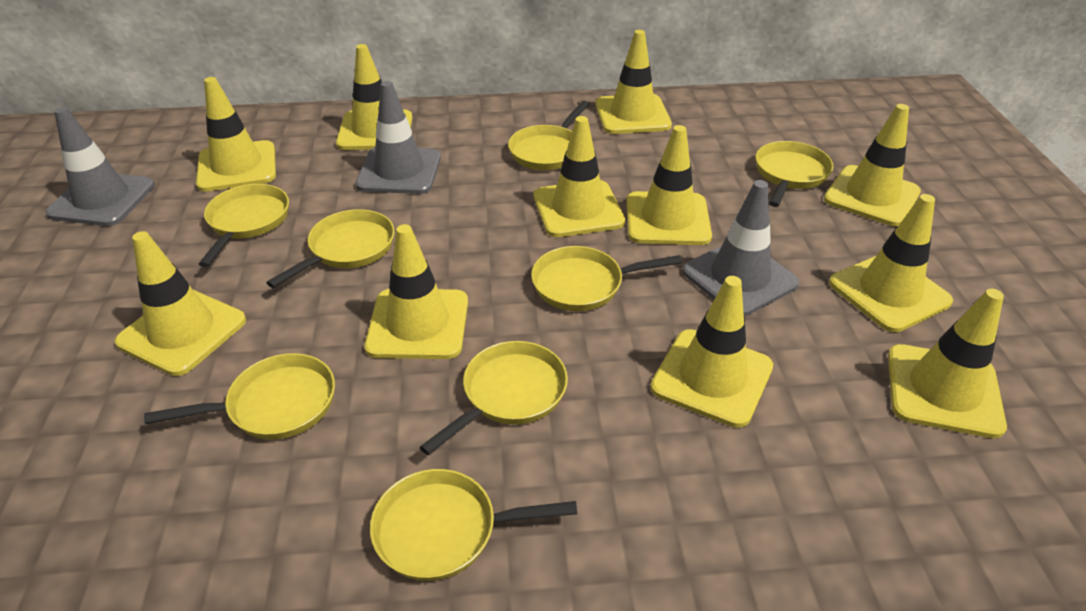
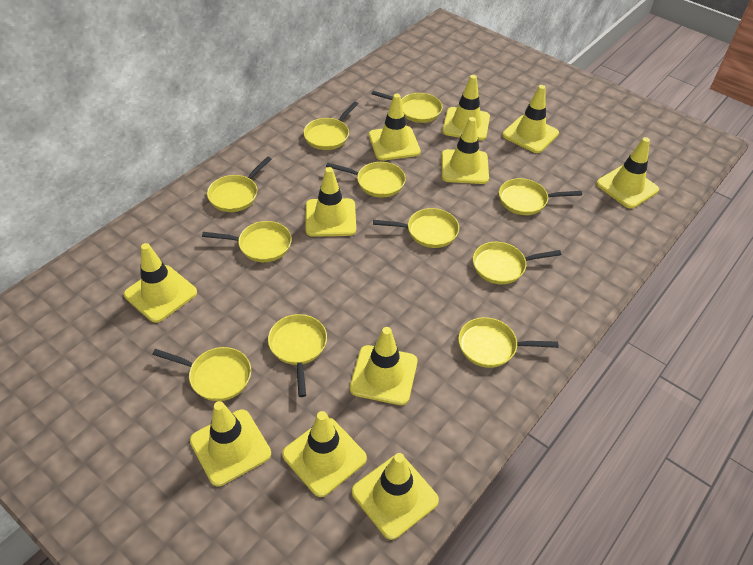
grey traffic cone: 3 -> 0
yellow pan: 8 -> 11

